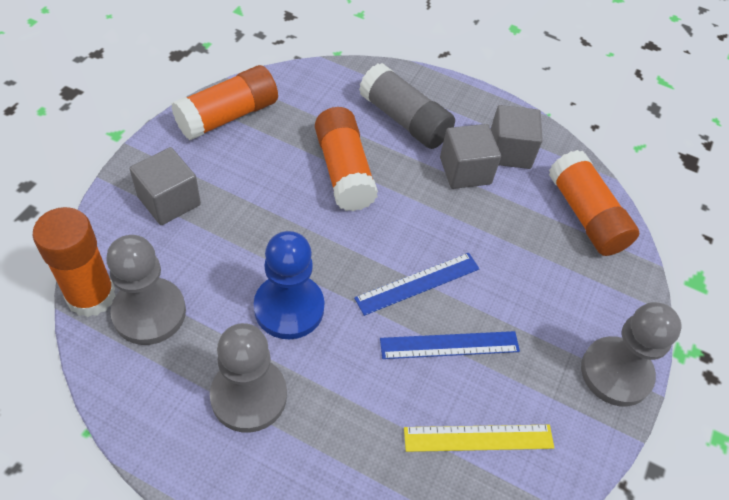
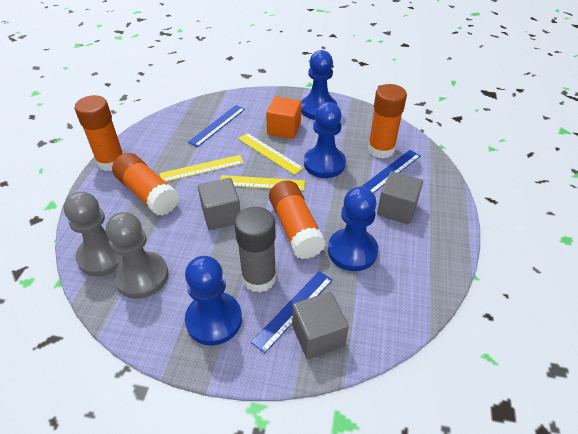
blue pawn: 1 -> 4
blue ruler: 2 -> 3
grey pawn: 3 -> 2
orange cube: 0 -> 1
yellow ruler: 1 -> 3

